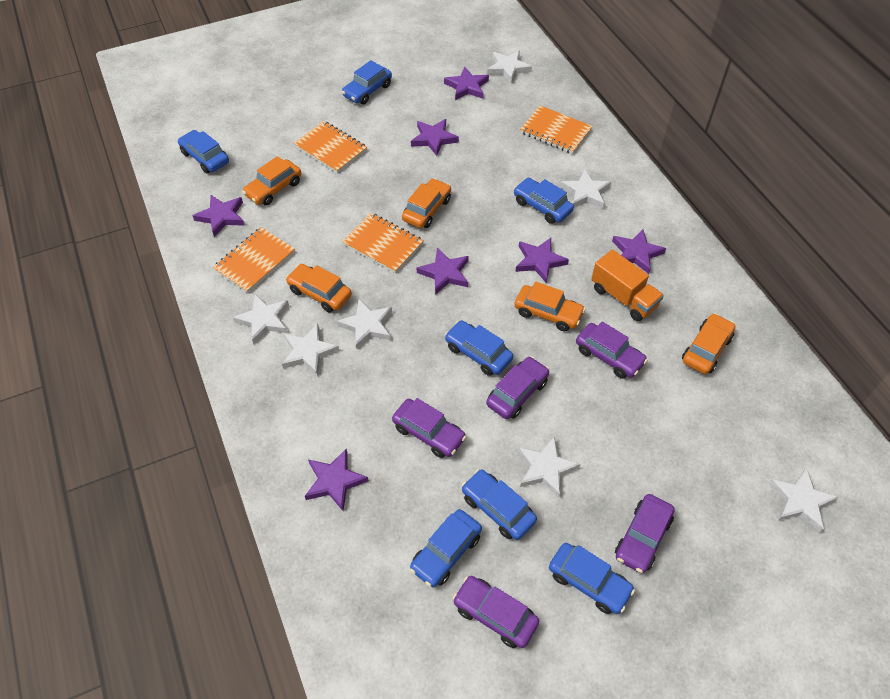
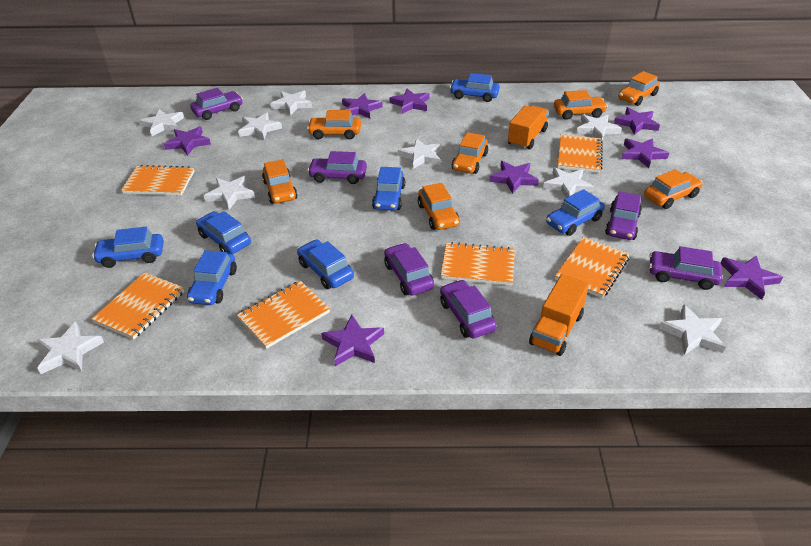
orange car: 5 -> 7
orange notebook: 4 -> 6
orange truck: 1 -> 2
purple car: 5 -> 6
purple star: 7 -> 8
white star: 7 -> 9

